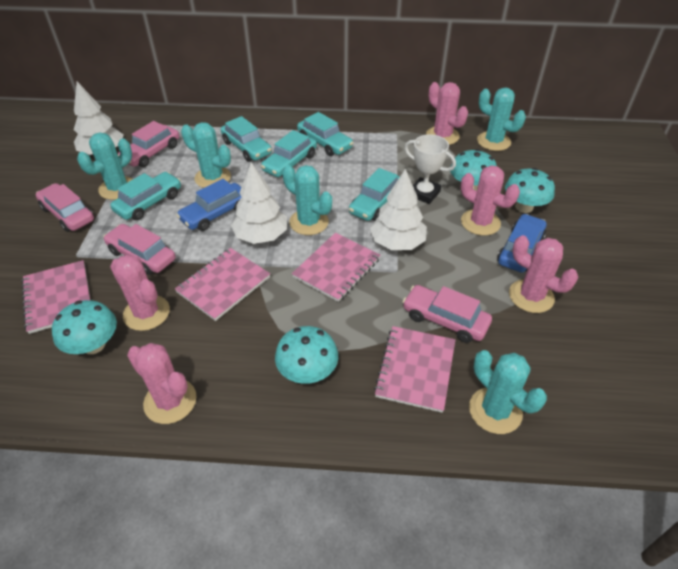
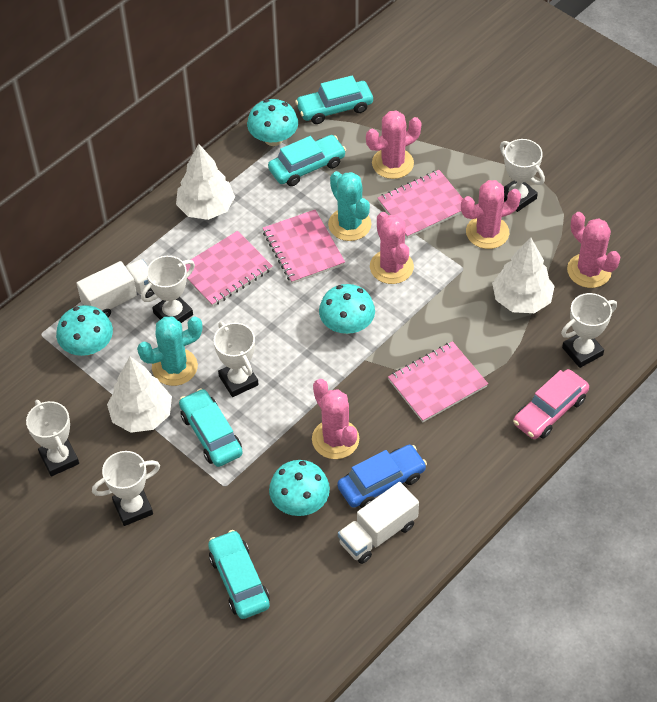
blue car: 2 -> 1
pink car: 4 -> 1
turquoise cactus: 5 -> 2
turquoise car: 5 -> 4
white trophy: 1 -> 6
white truck: 0 -> 2

